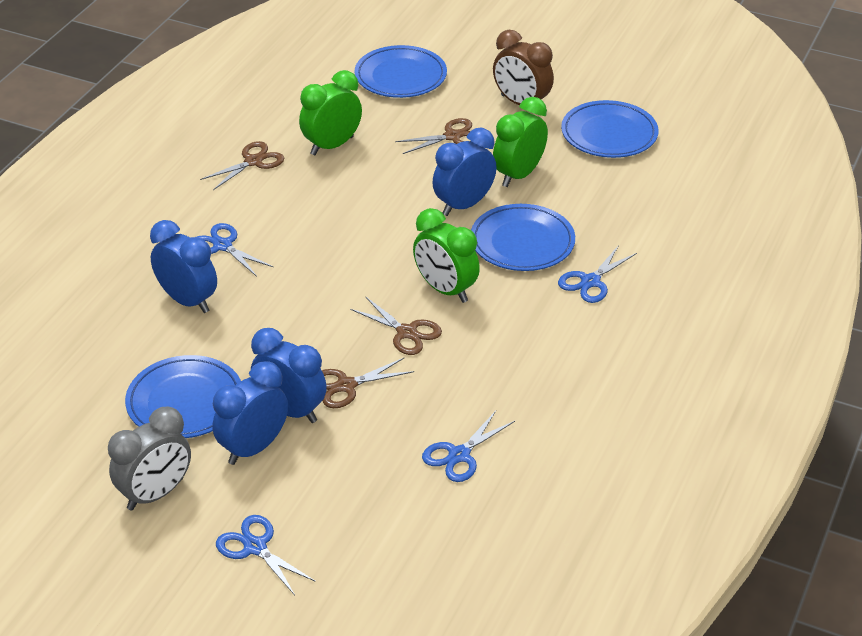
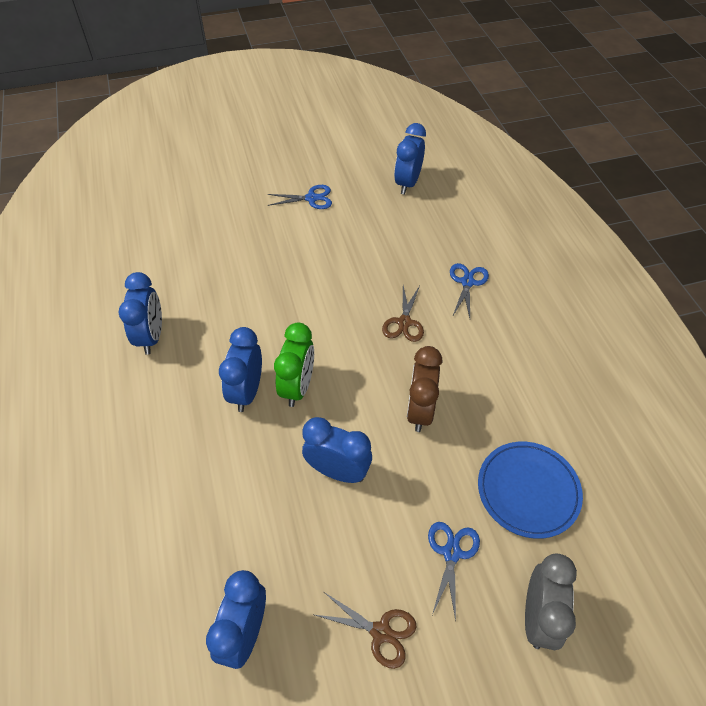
blue clock: 4 -> 5
blue plate: 4 -> 1
blue scissors: 4 -> 3
brown scissors: 4 -> 2
green clock: 3 -> 1

